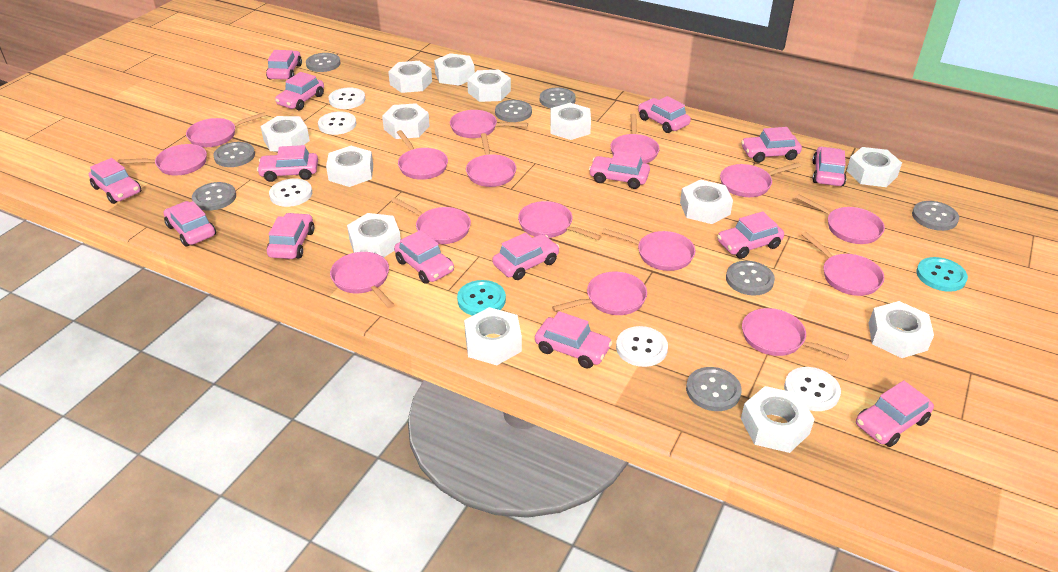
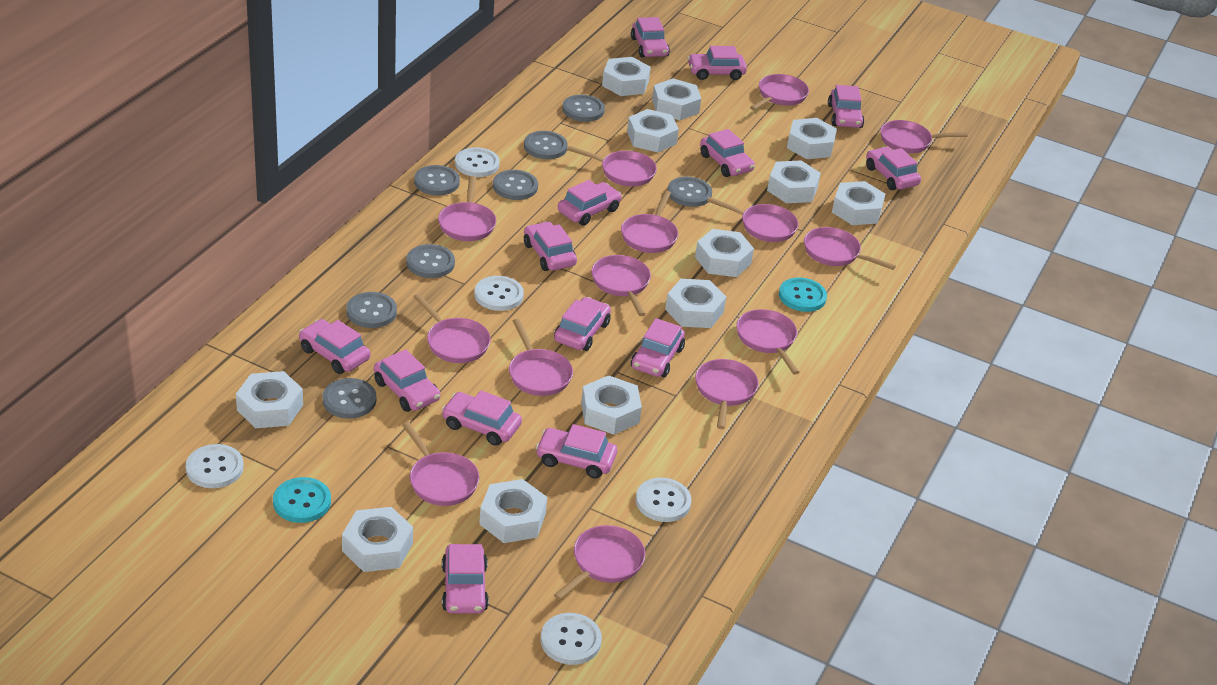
pink car: 15 -> 14
pink pan: 15 -> 14
white nut: 13 -> 12

